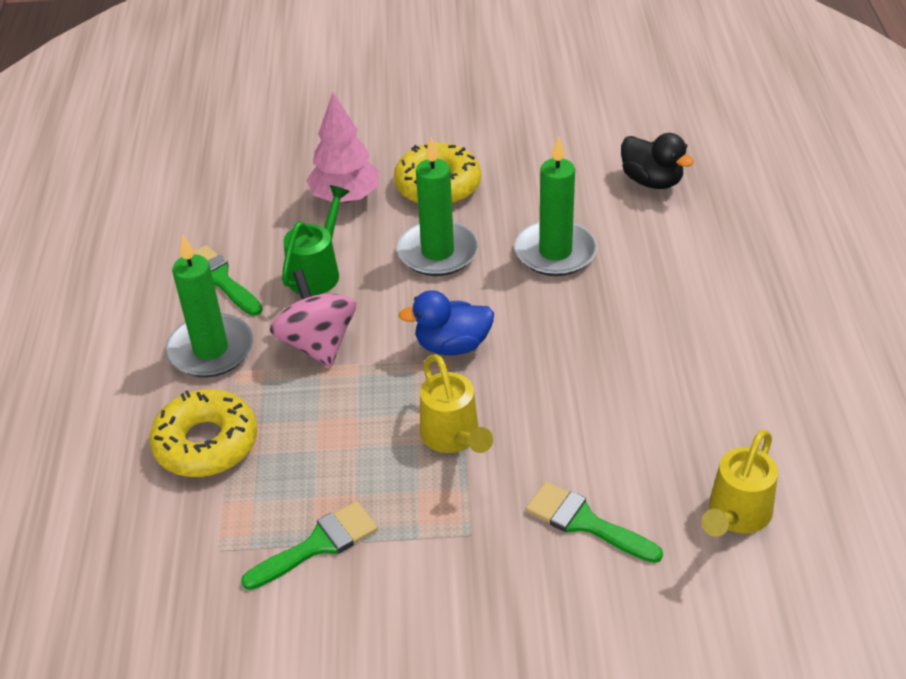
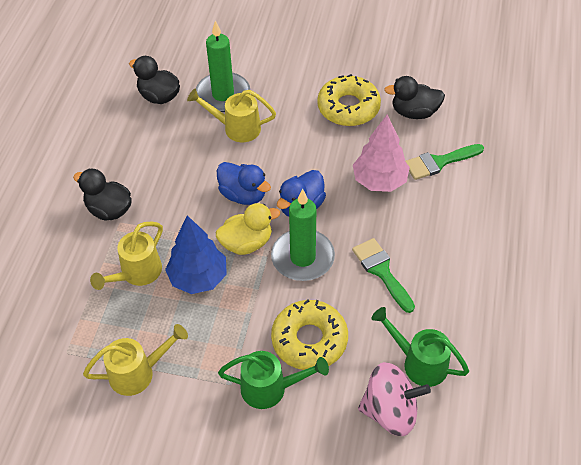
black duck: 1 -> 3
blue duck: 1 -> 2
blue tree: 0 -> 1
green brush: 3 -> 2
green candle: 3 -> 2
green watering can: 1 -> 2
yellow duck: 0 -> 1
yellow watering can: 2 -> 3

